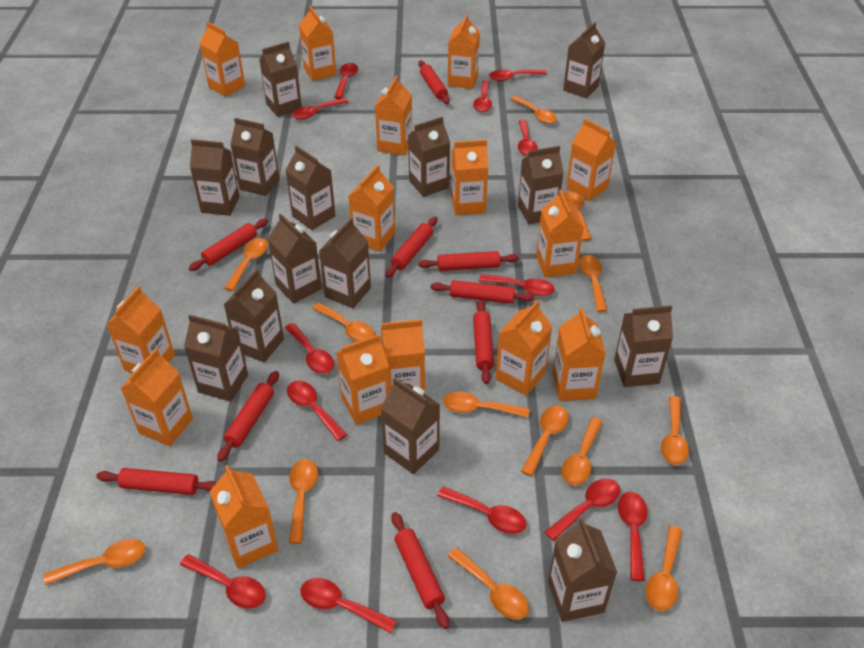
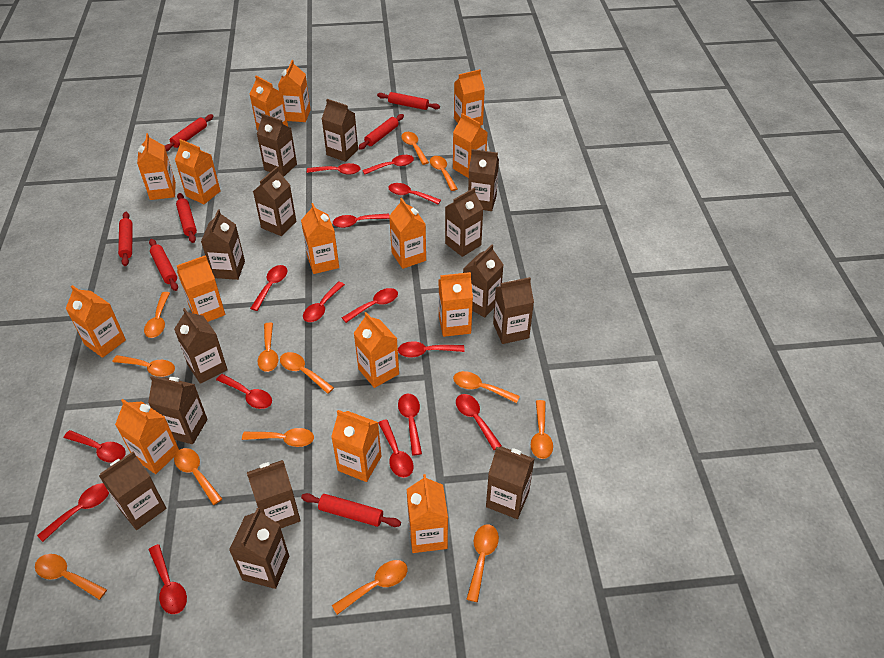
red rolling pin: 9 -> 7
red spoon: 13 -> 15

